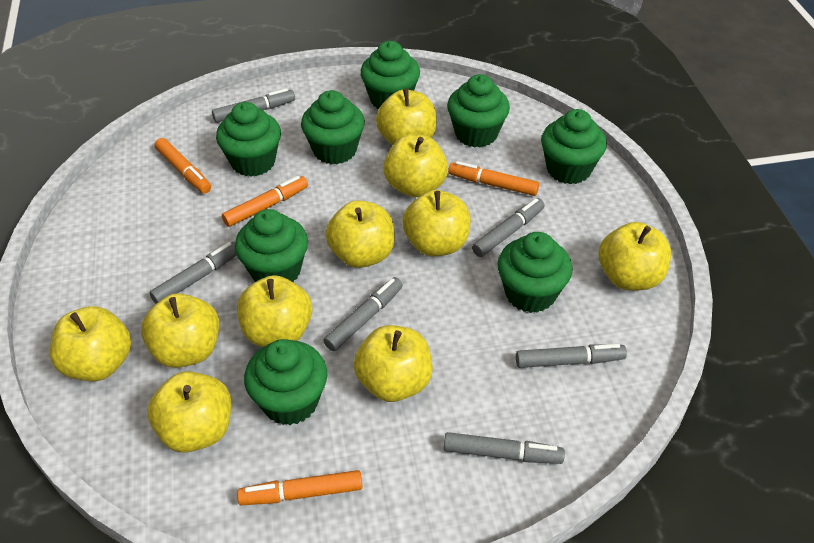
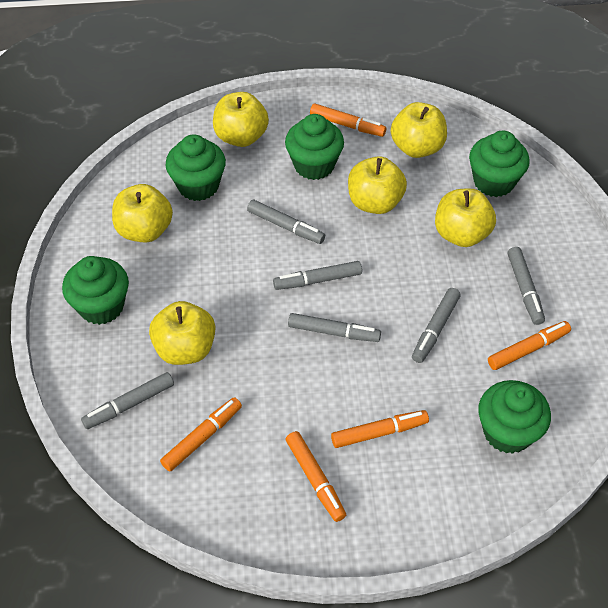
green cupcake: 8 -> 5
orange marker: 4 -> 5
yellow apple: 10 -> 6

